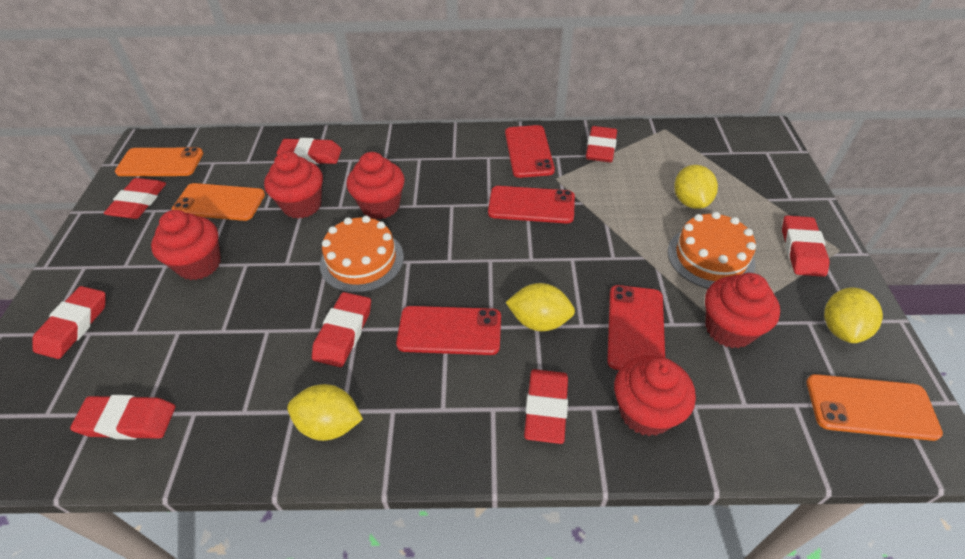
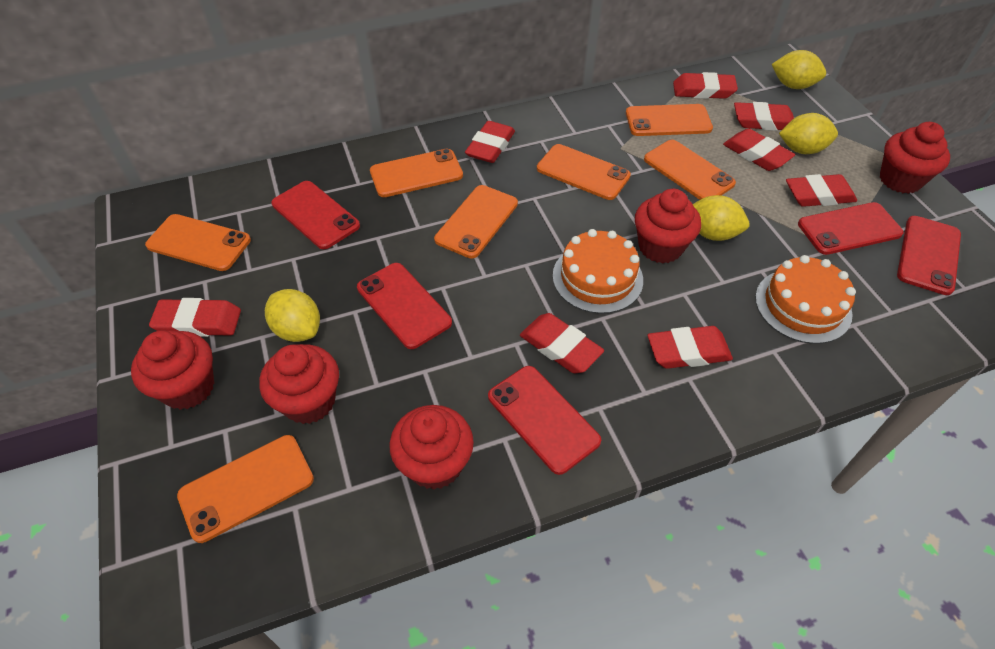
orange phone: 3 -> 7
red phone: 4 -> 5

